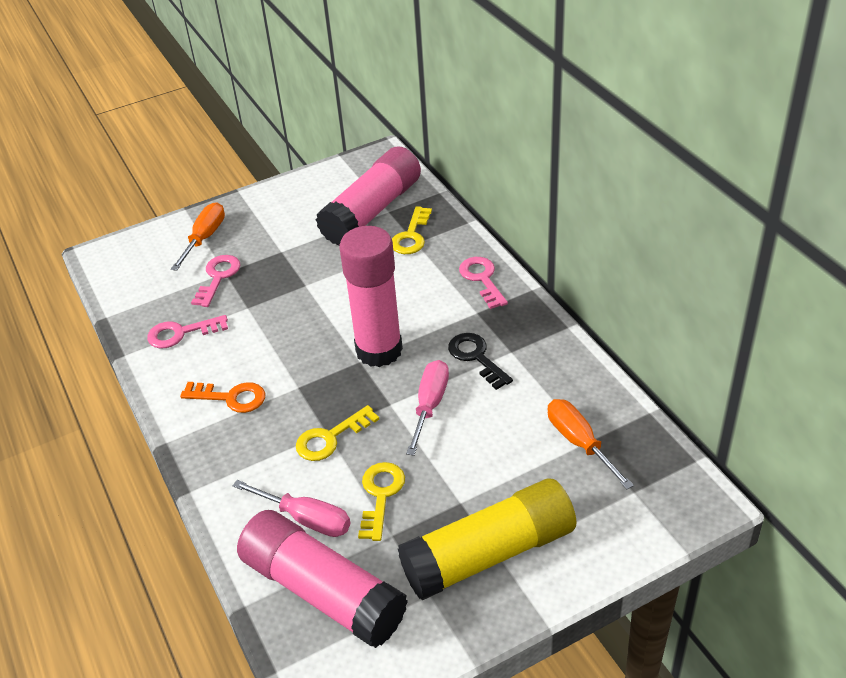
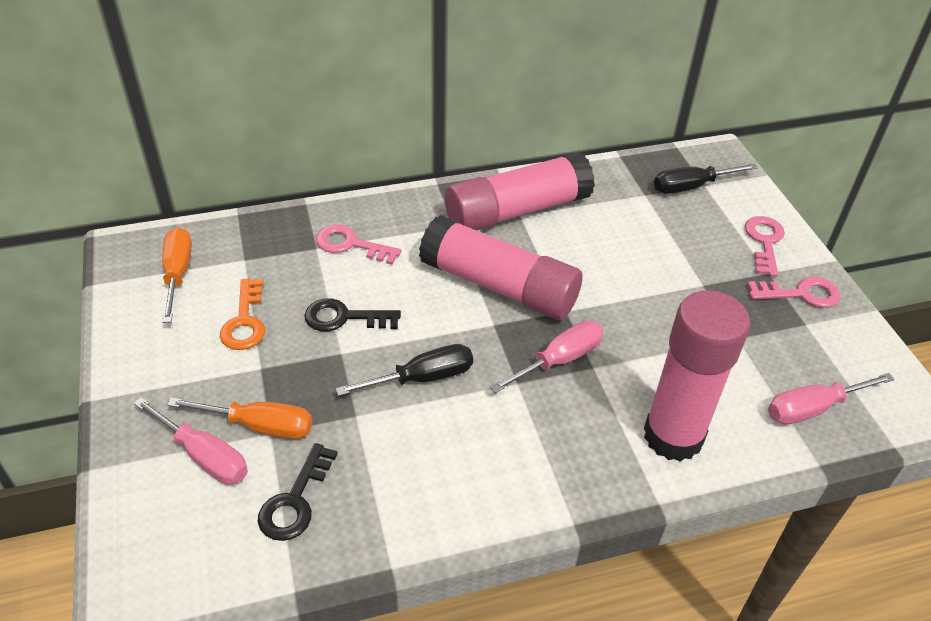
black key: 1 -> 2
black screwdriver: 0 -> 2
pink screwdriver: 2 -> 3
yellow glue stick: 1 -> 0
yellow key: 3 -> 0

